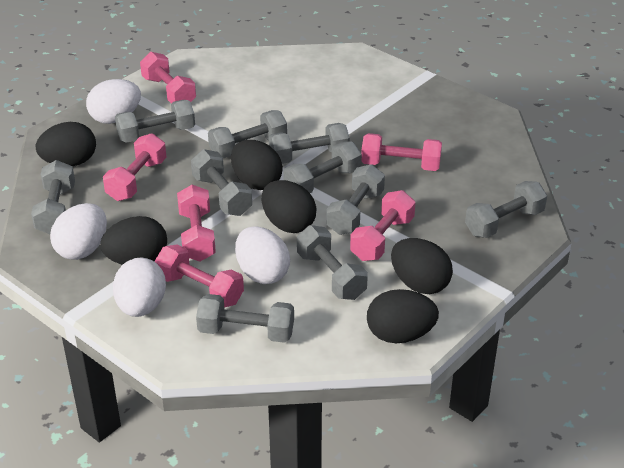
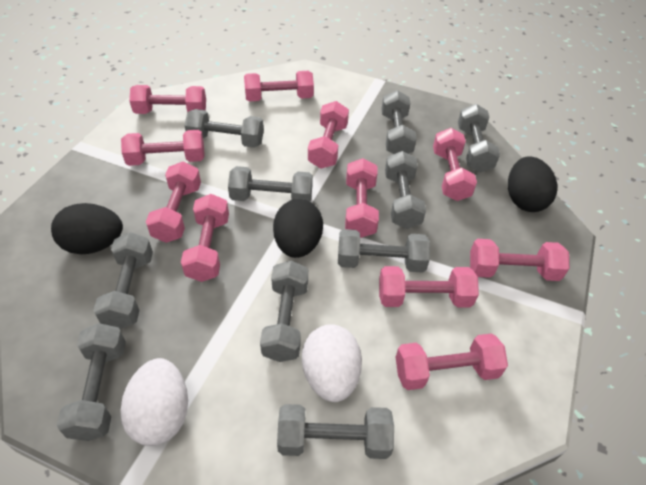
black egg: 6 -> 3
pink dumbbell: 6 -> 11
white egg: 4 -> 2

